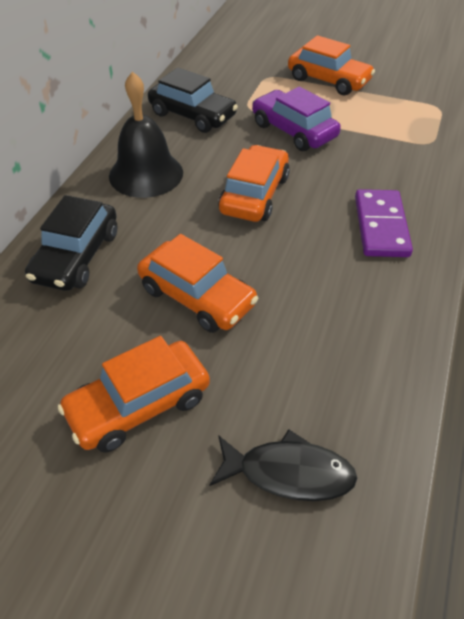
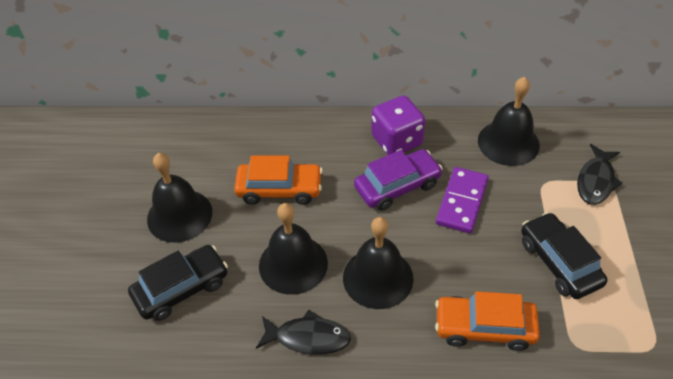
black bell: 1 -> 4
black fish: 1 -> 2
orange car: 4 -> 2
purple dice: 0 -> 1

